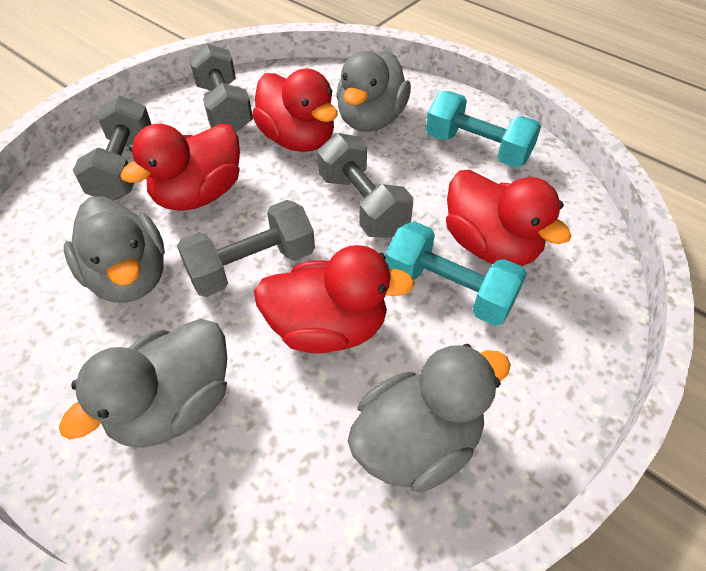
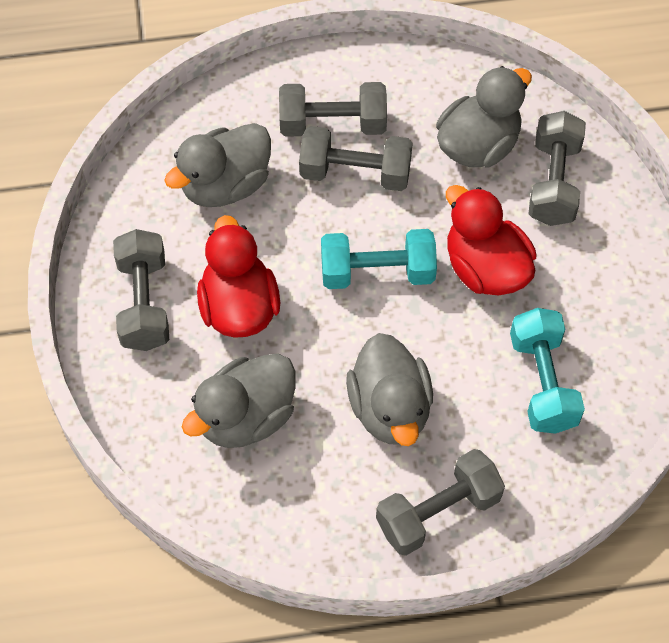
grey dumbbell: 4 -> 5
red duck: 4 -> 2

